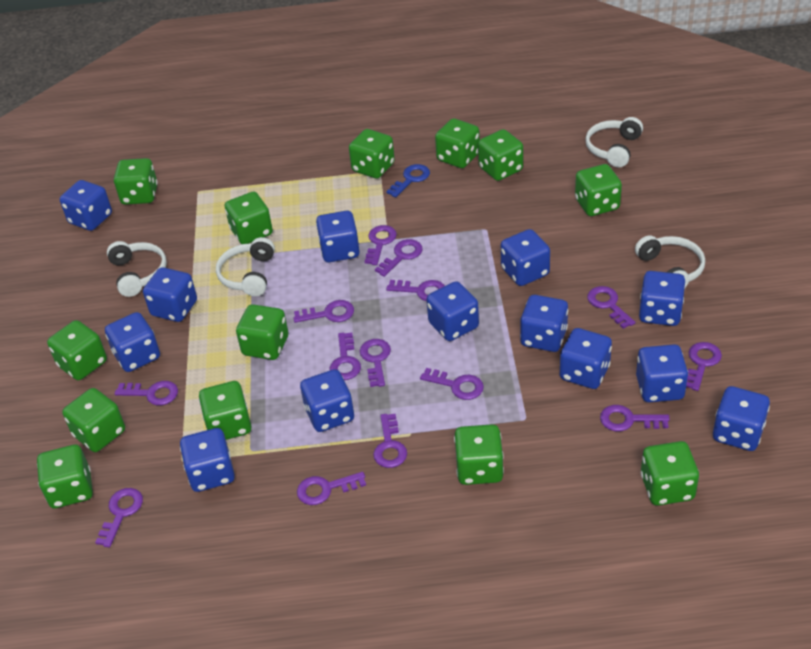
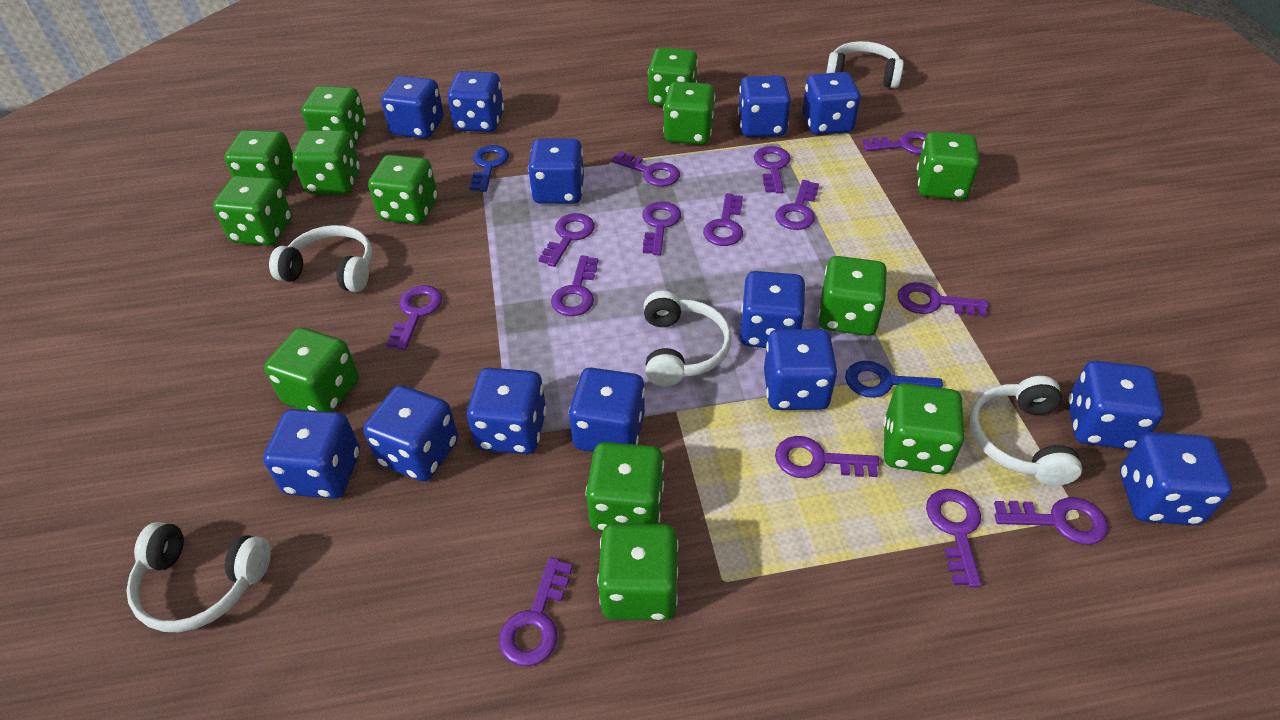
blue key: 1 -> 2
white headphones: 4 -> 5

